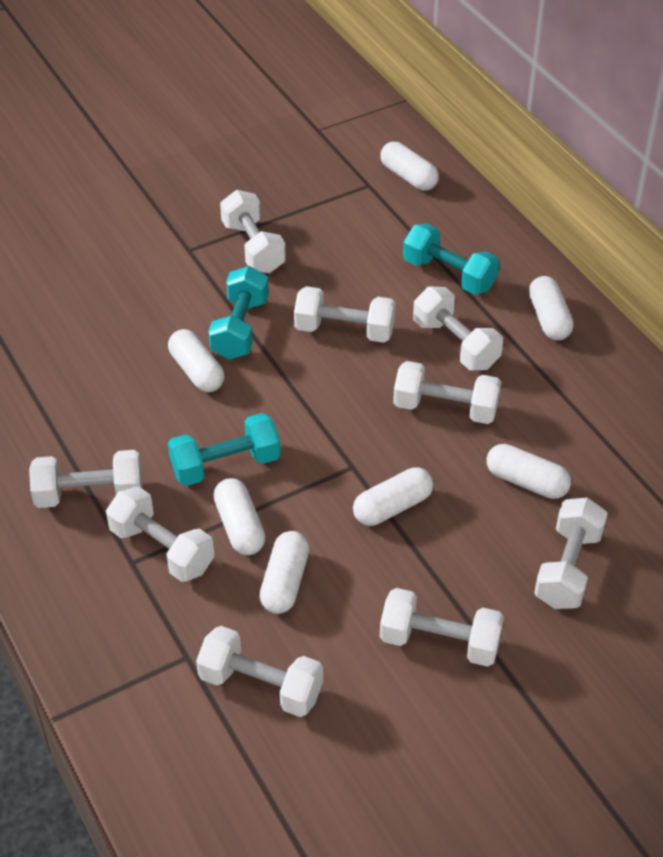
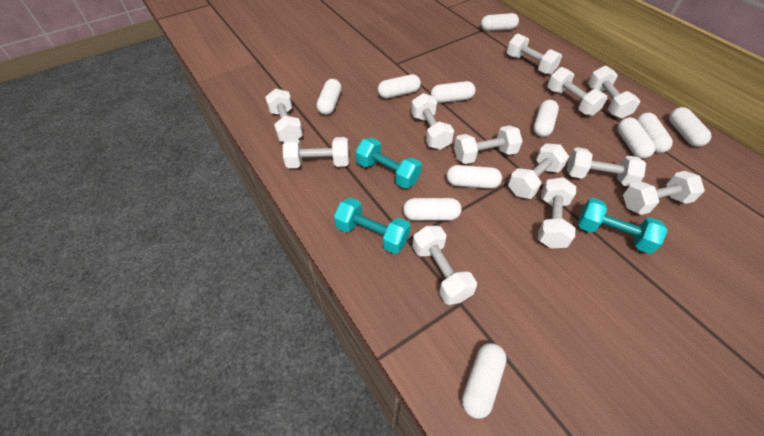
white capsule: 7 -> 11
white dumbbell: 9 -> 12

